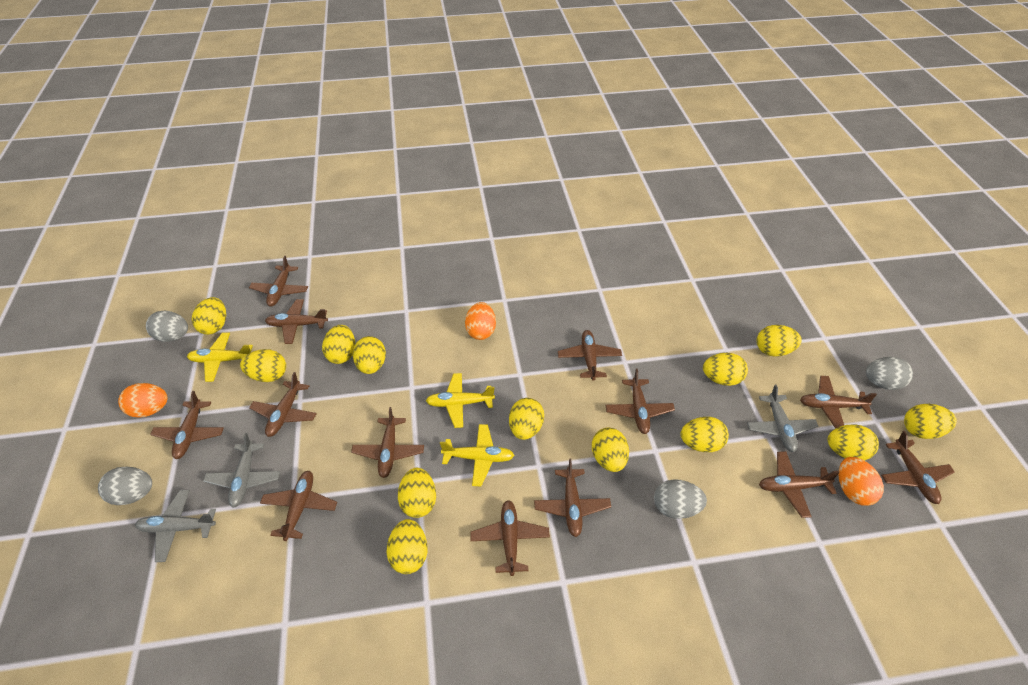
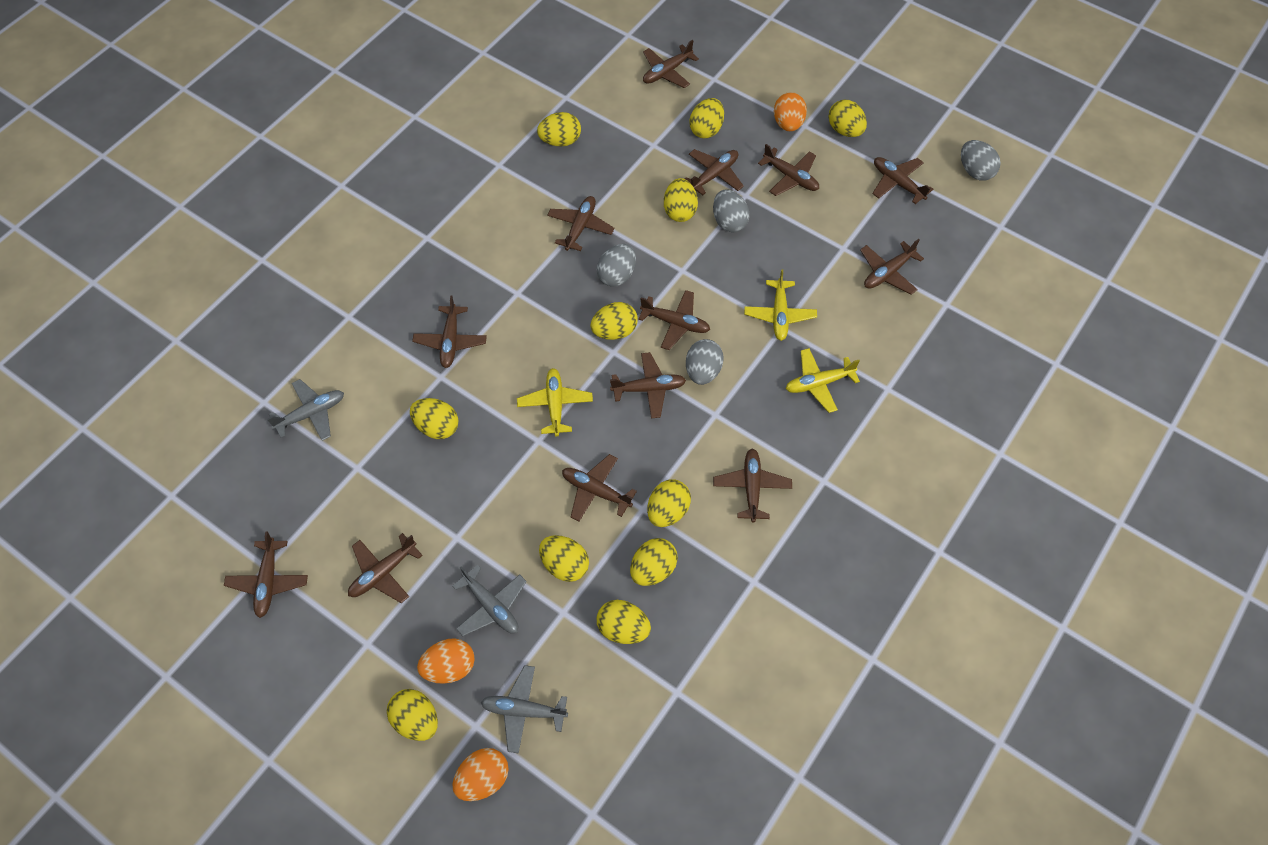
yellow egg: 13 -> 11

